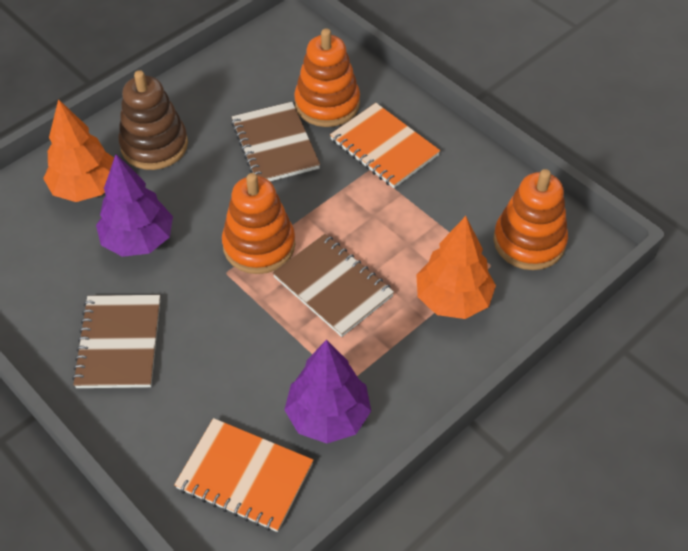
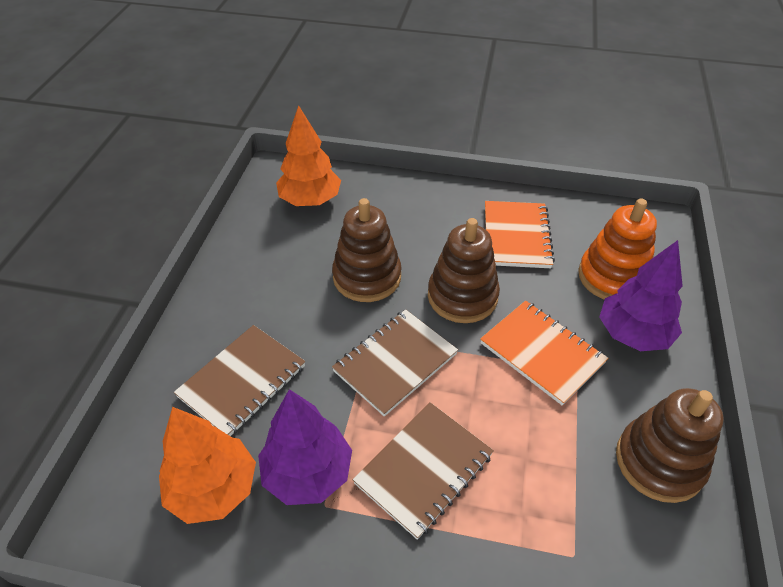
brown stacking toy: 1 -> 3
orange stacking toy: 3 -> 1

